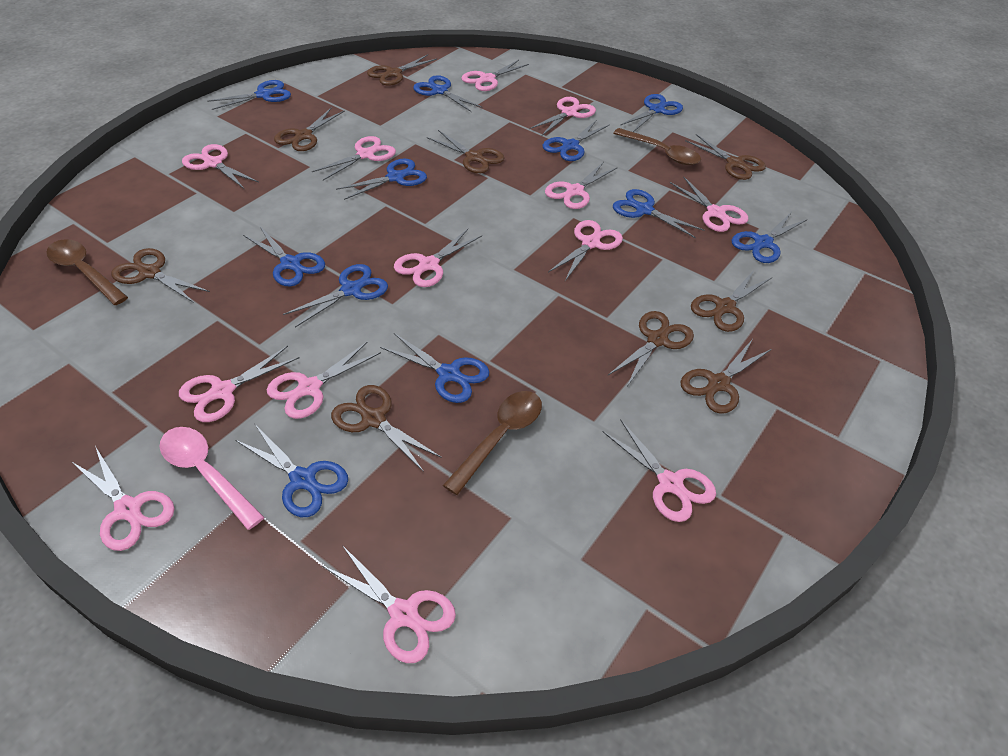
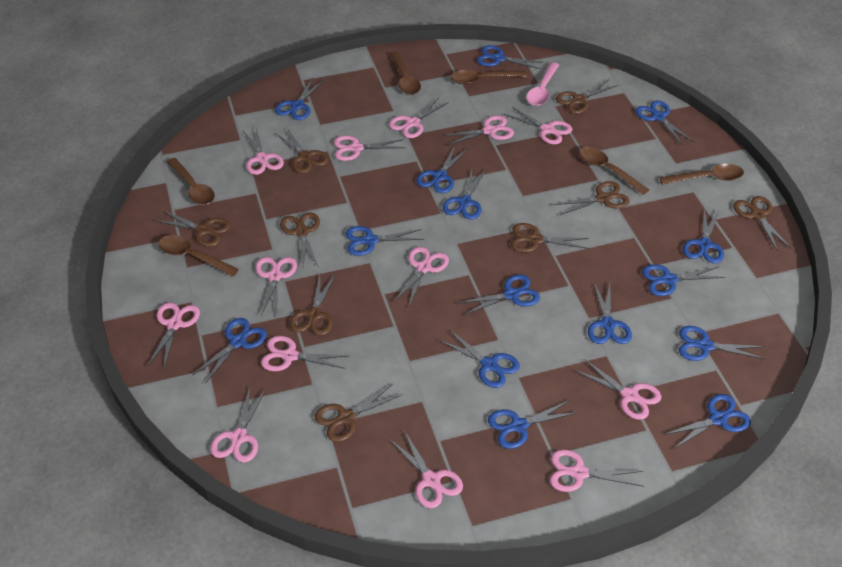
blue scissors: 11 -> 15
brown spoon: 3 -> 6

